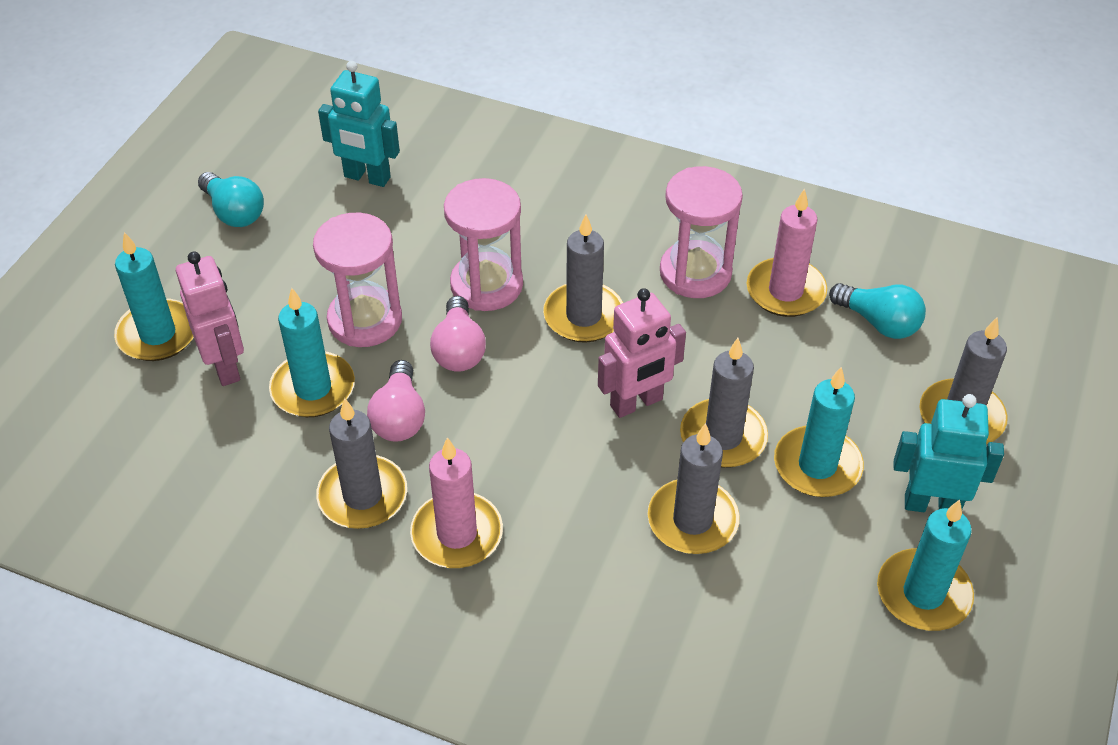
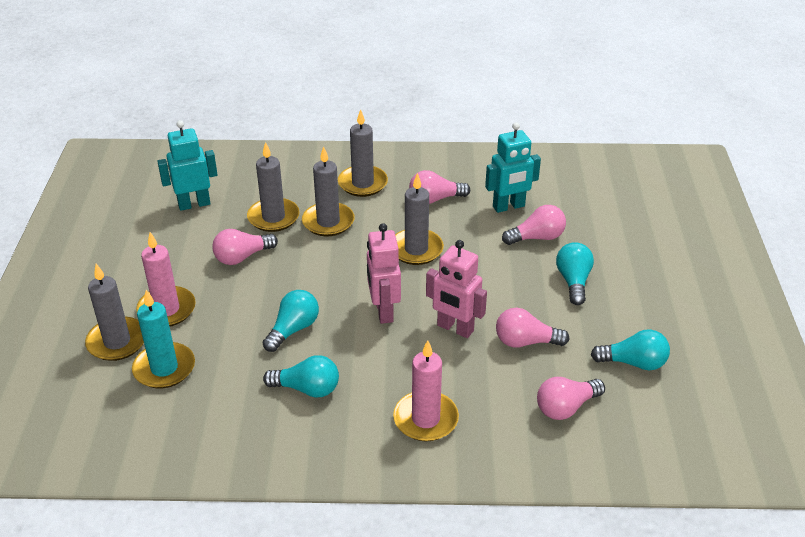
pink hourglass: 3 -> 0
pink light bulb: 2 -> 5
turquoise candle: 4 -> 1
turquoise light bulb: 2 -> 4

